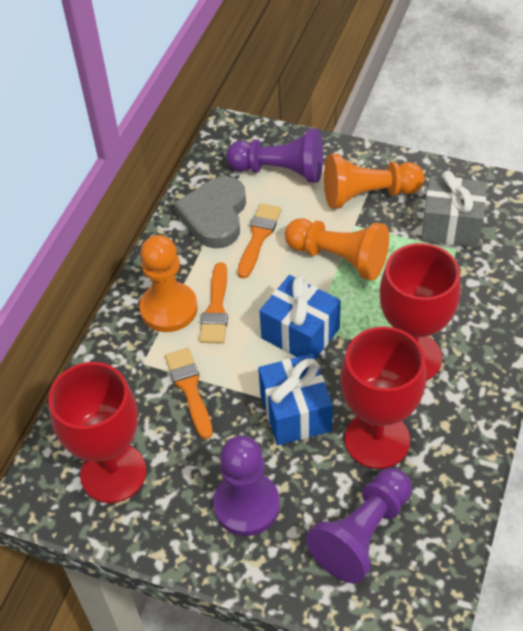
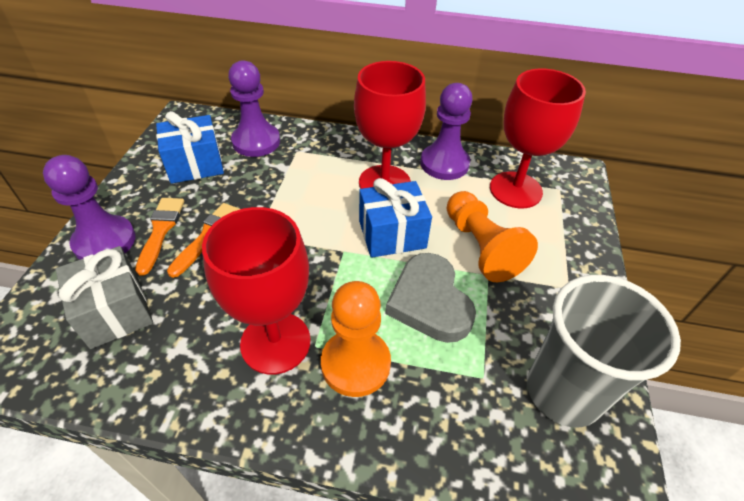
grey cup: 0 -> 1
orange brush: 3 -> 2
orange pawn: 3 -> 2

